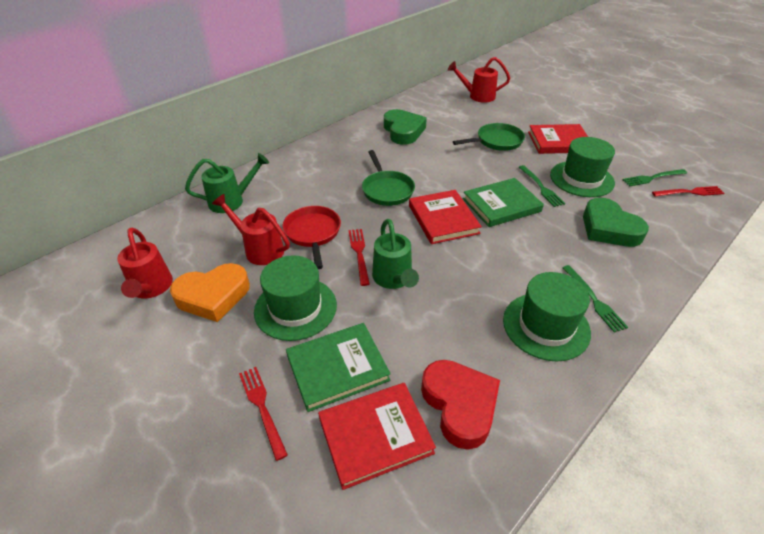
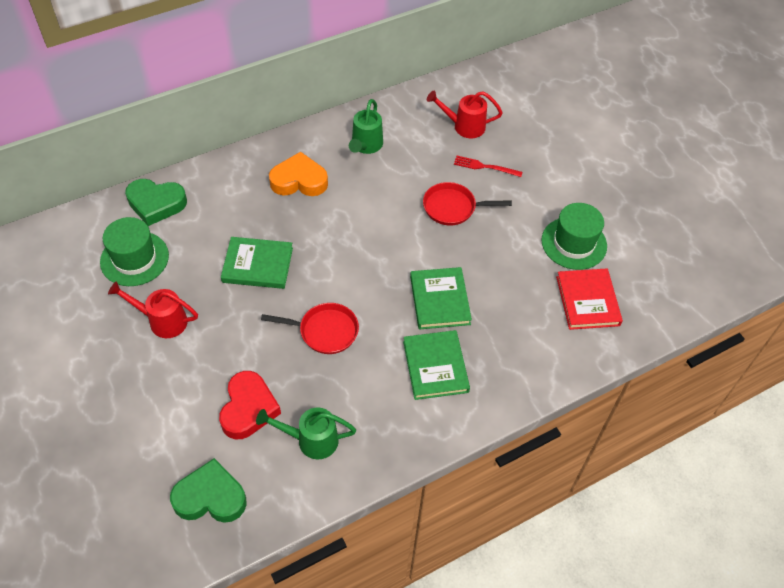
green book: 2 -> 3
green fork: 3 -> 0
green hat: 3 -> 2
green pan: 2 -> 0
red book: 3 -> 1
red fork: 3 -> 1
red pan: 1 -> 2
red watering can: 3 -> 2

